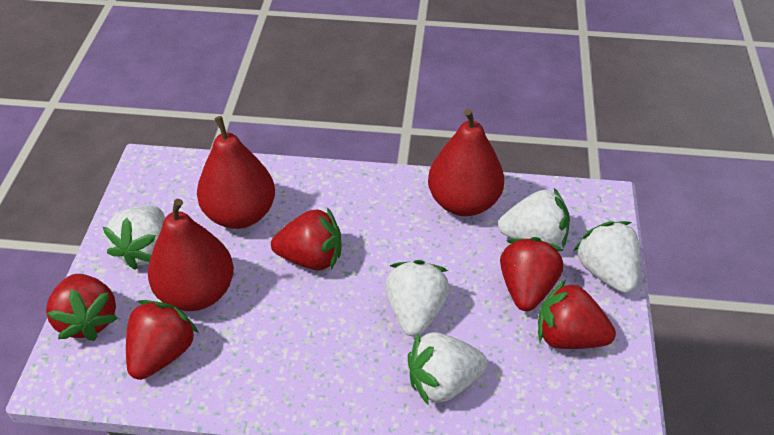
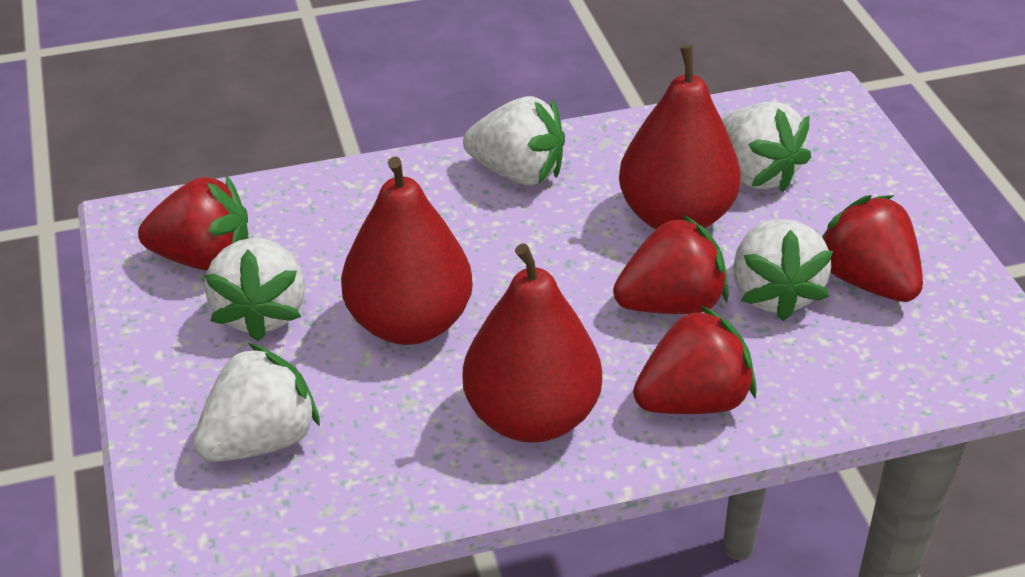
red strawberry: 5 -> 4

